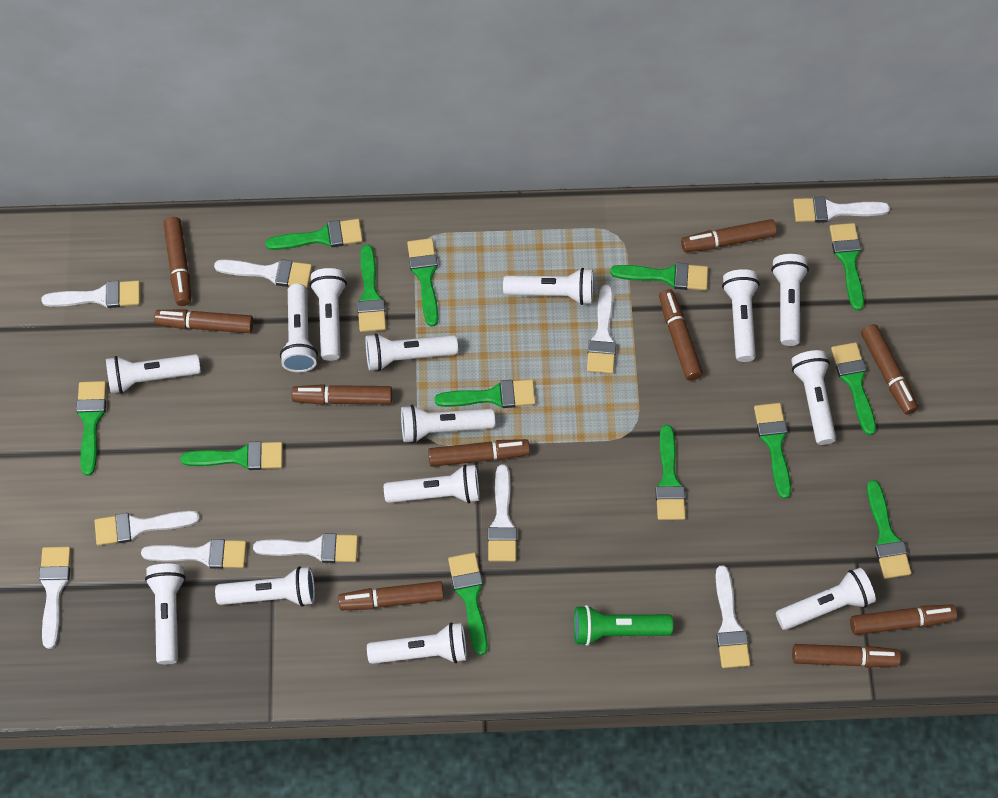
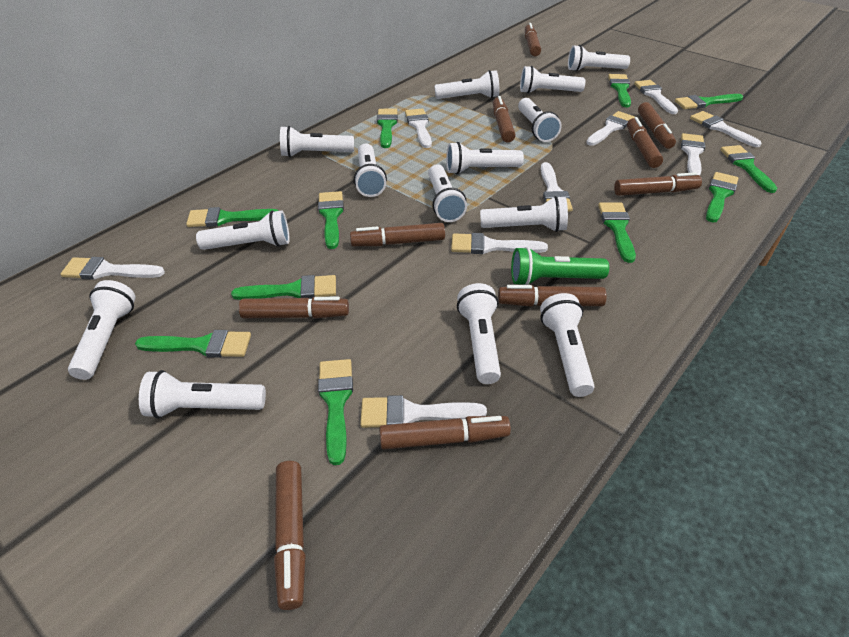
green brush: 13 -> 11
white brush: 10 -> 9

